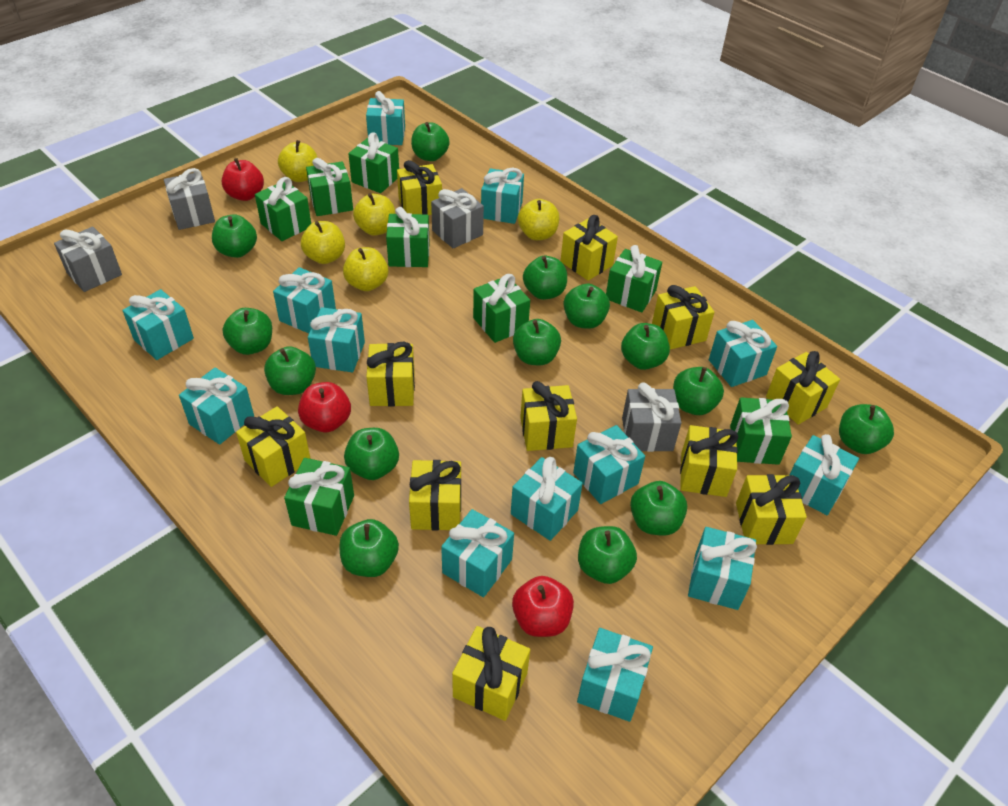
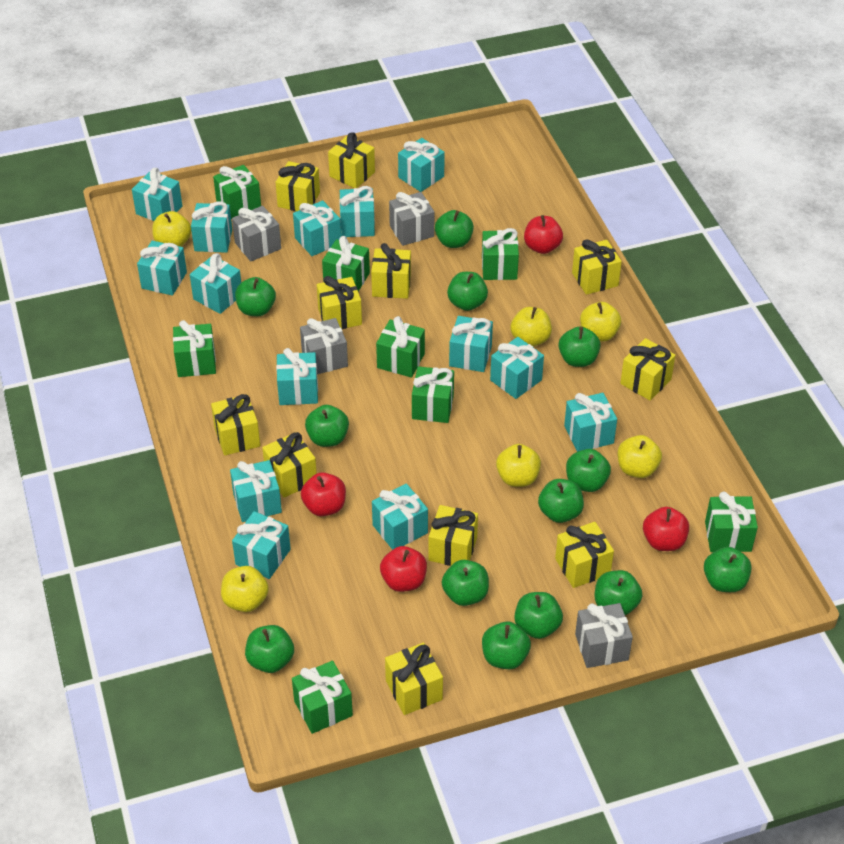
green apple: 14 -> 13
red apple: 3 -> 4
turquoise gift: 13 -> 14
yellow apple: 5 -> 6

